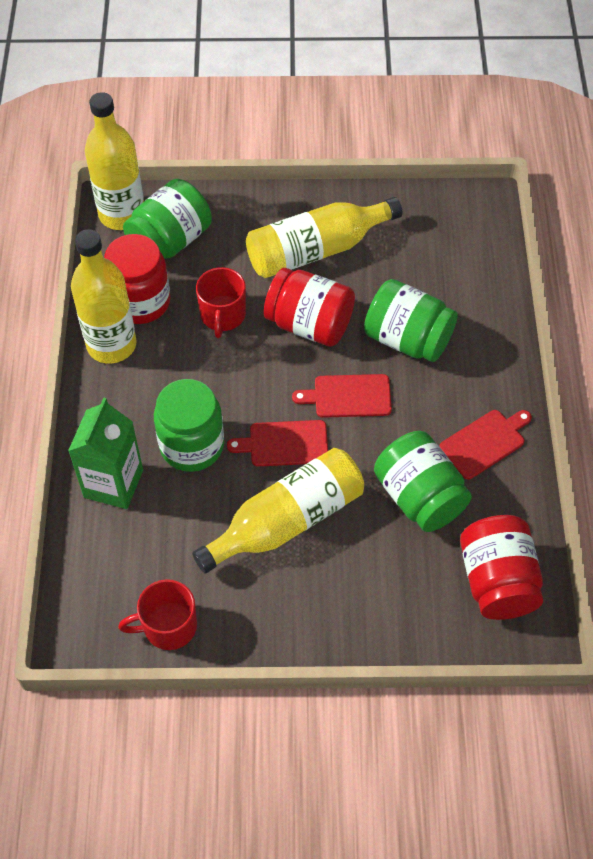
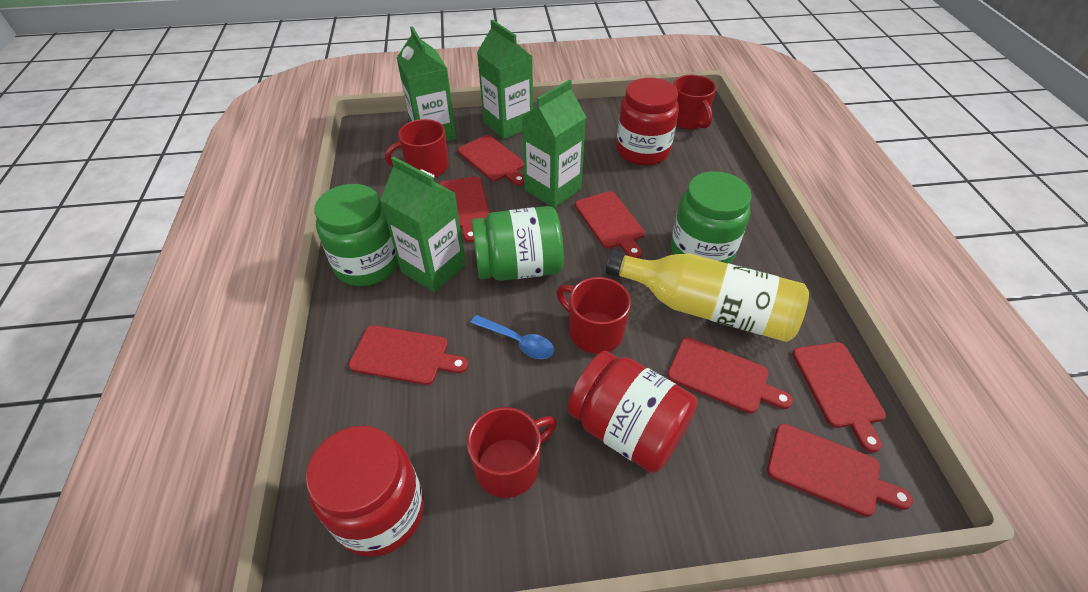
blue spoon: 0 -> 1
green carton: 1 -> 4
green jar: 4 -> 3
red cutting board: 3 -> 7
red mug: 2 -> 4
yellow bottle: 4 -> 1

